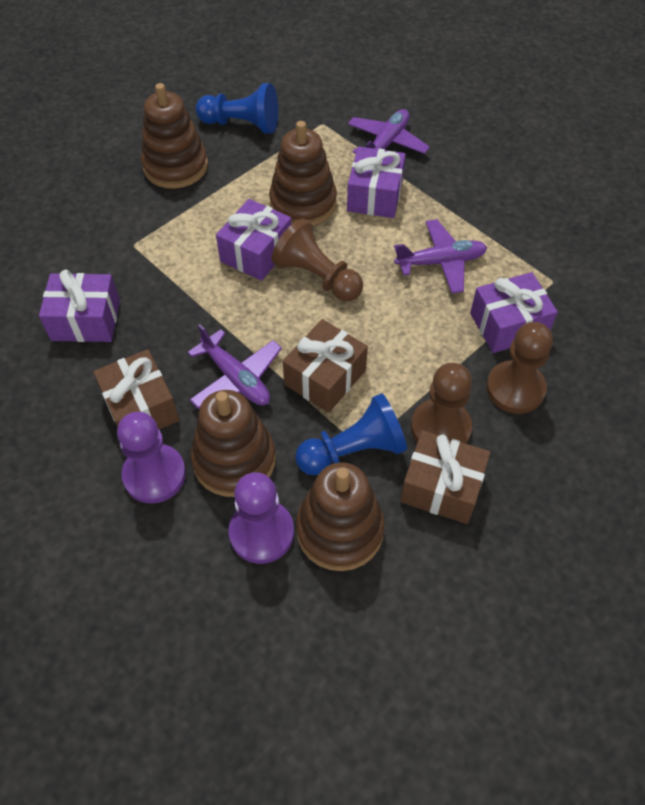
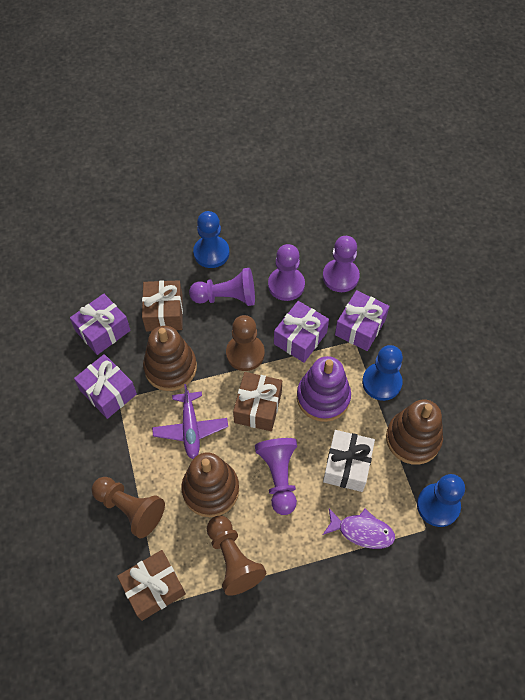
blue pawn: 2 -> 3
brown stacking toy: 4 -> 3
purple fish: 0 -> 1
purple pawn: 2 -> 4
purple plane: 3 -> 1
purple stacking toy: 0 -> 1
white gift: 0 -> 1

